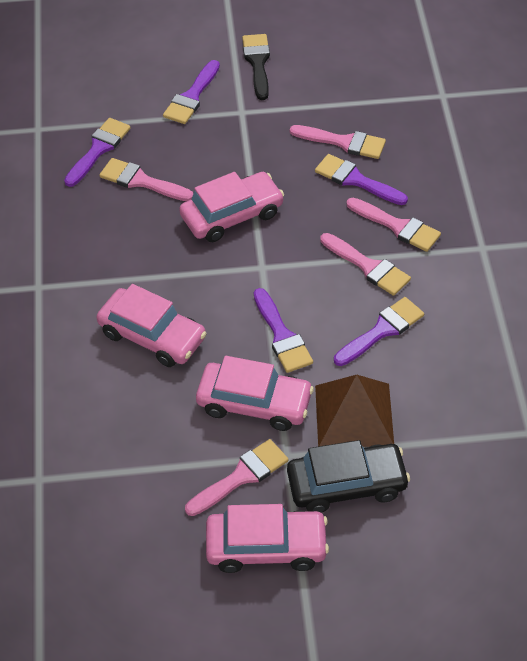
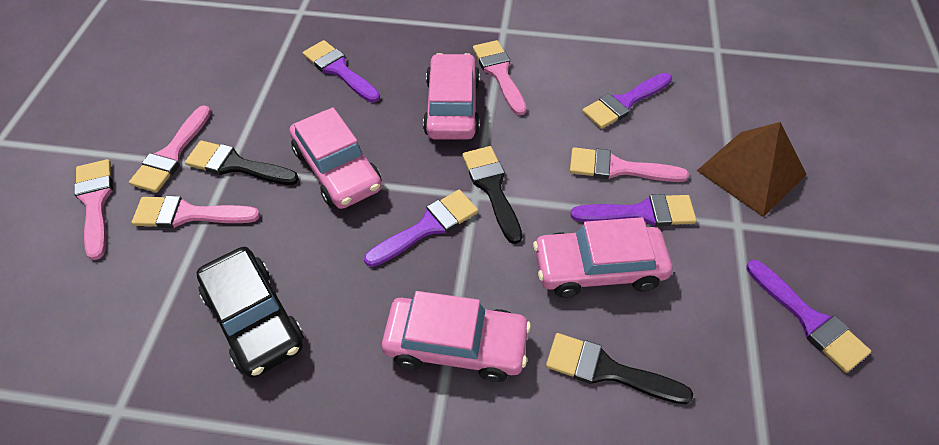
black brush: 1 -> 3

